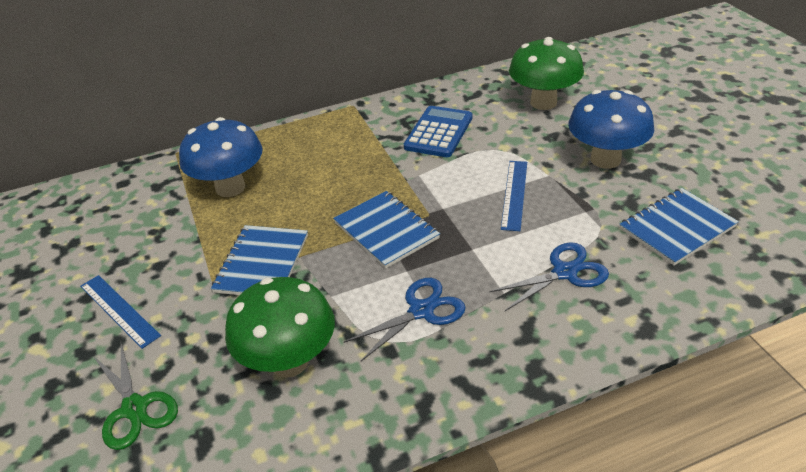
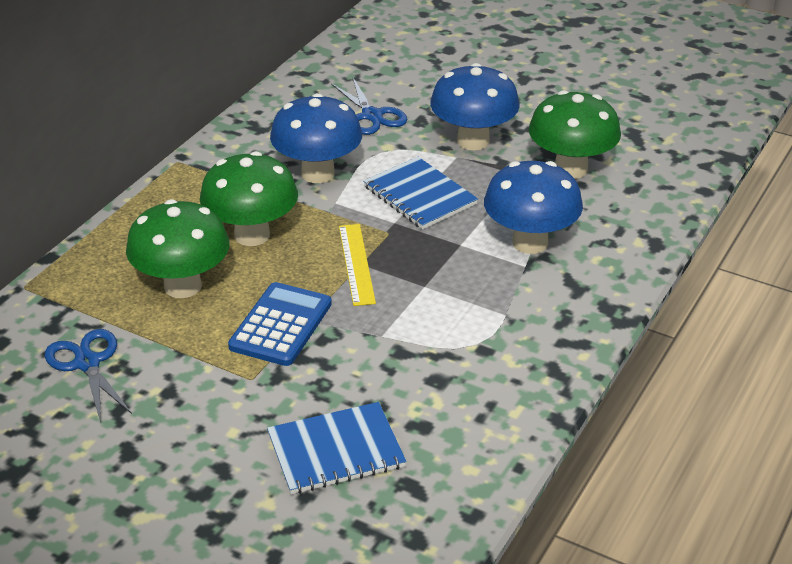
blue mushroom: 2 -> 3
blue notebook: 3 -> 2
blue ruler: 2 -> 0
green mushroom: 2 -> 3
green scissors: 1 -> 0
yellow ruler: 0 -> 1

